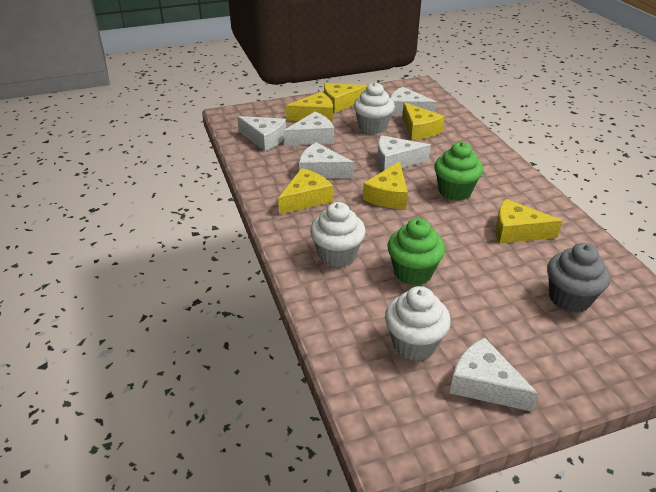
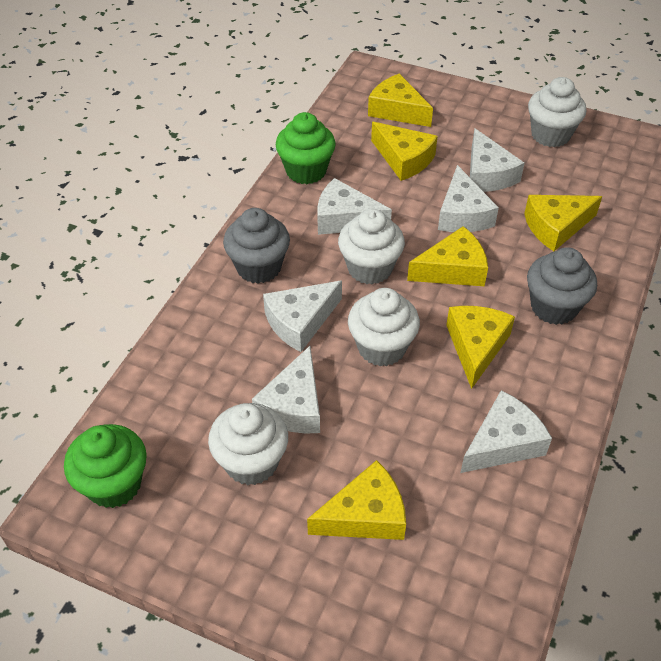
grey cupcake: 1 -> 2
white cupcake: 3 -> 4

